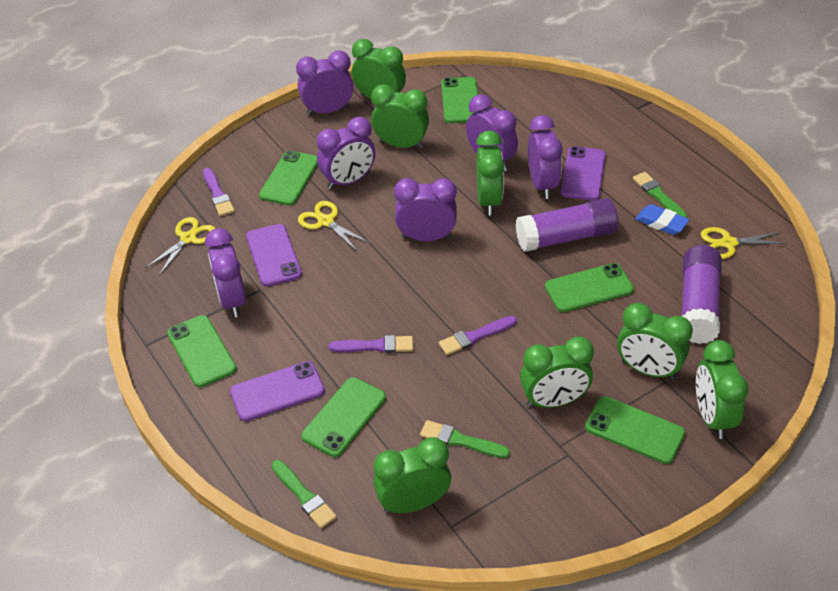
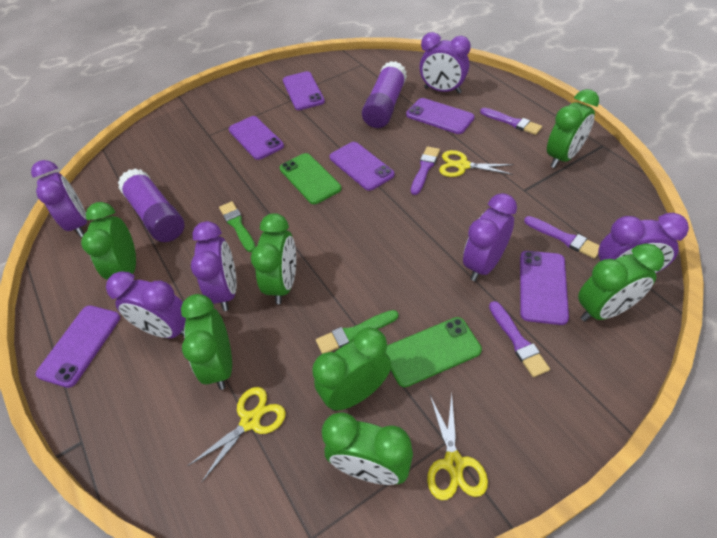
blue eraser: 1 -> 0
green brush: 3 -> 2
green phone: 6 -> 2
purple brush: 3 -> 4
purple phone: 3 -> 6

